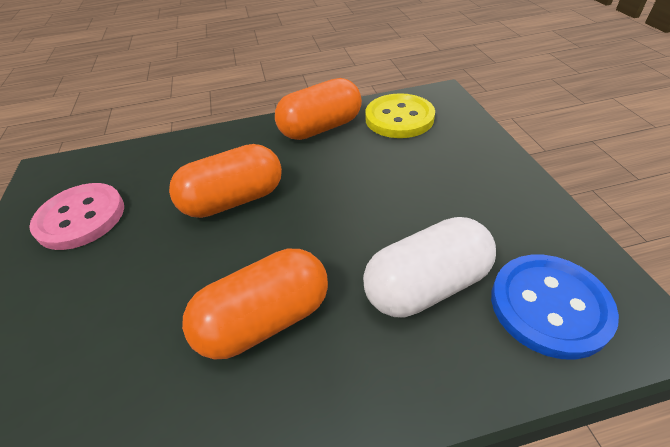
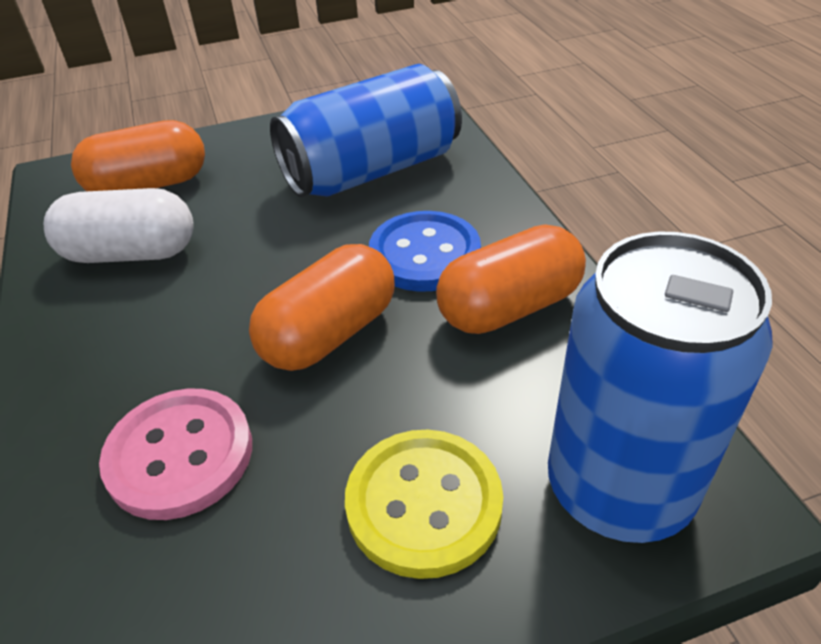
blue can: 0 -> 2

